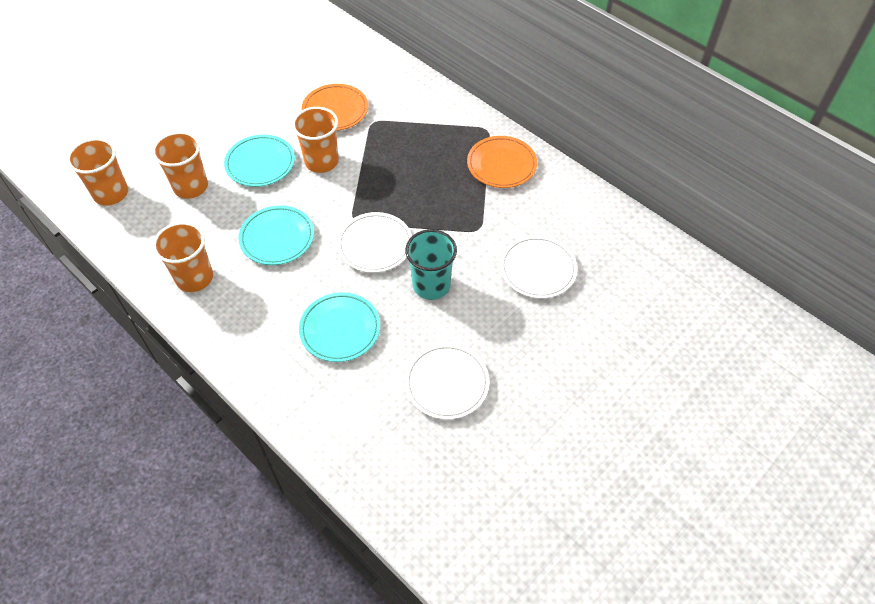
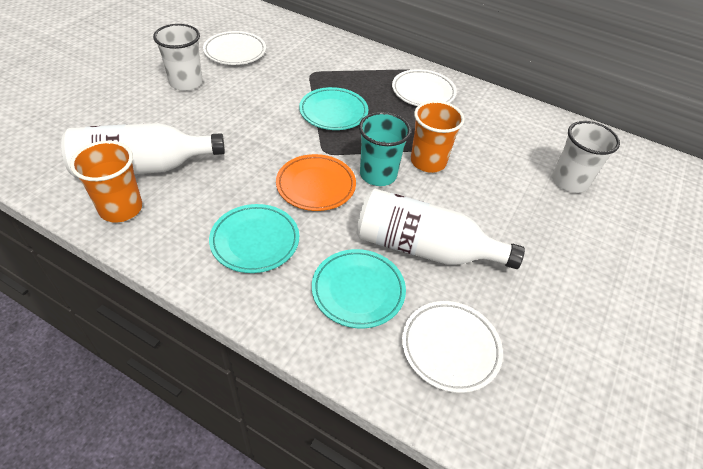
orange cup: 4 -> 2
orange plate: 2 -> 1
white bottle: 0 -> 2
white cup: 0 -> 2

